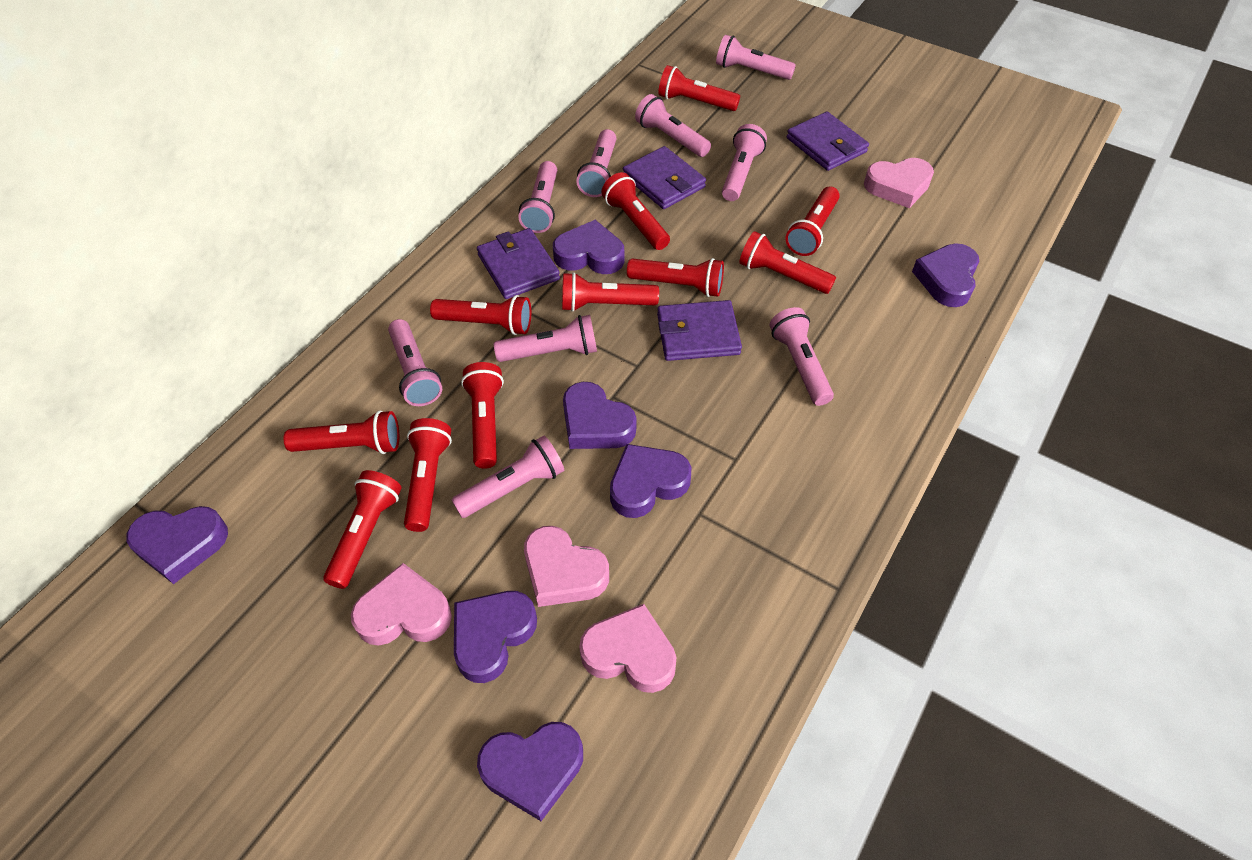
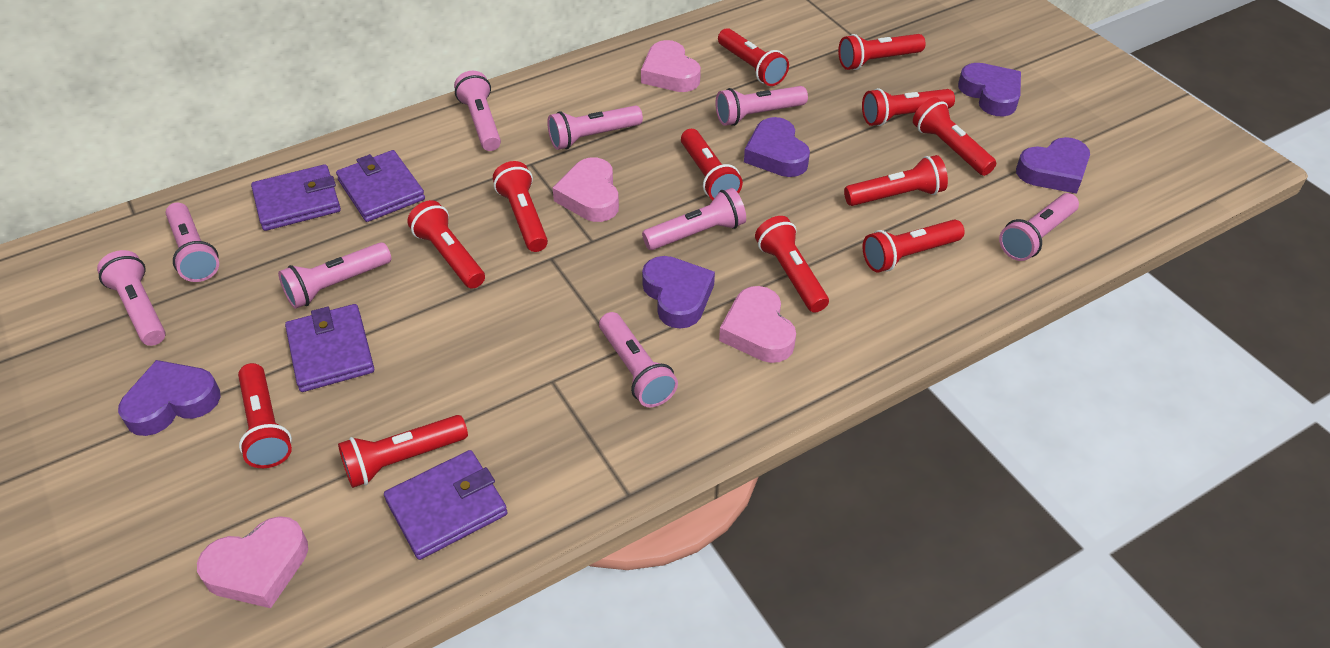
purple heart: 7 -> 5
red flashlight: 11 -> 12

